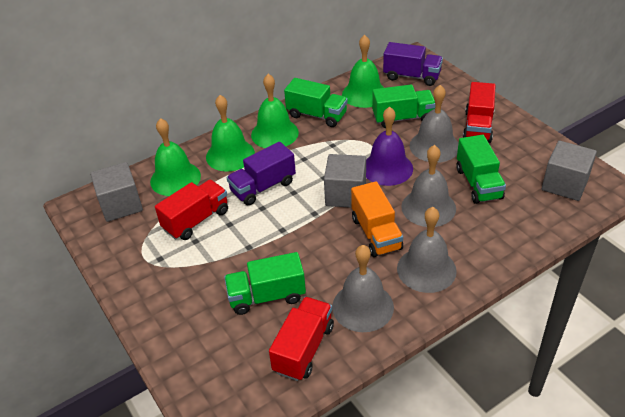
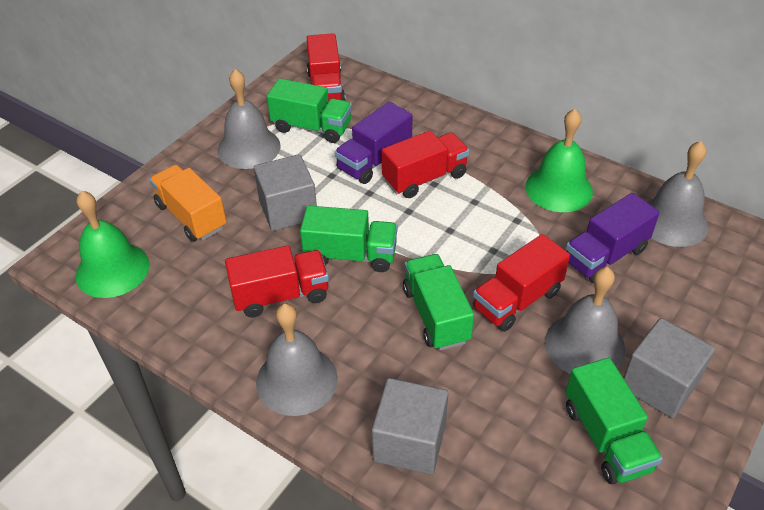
green bell: 4 -> 2
purple bell: 1 -> 0
red truck: 3 -> 4

